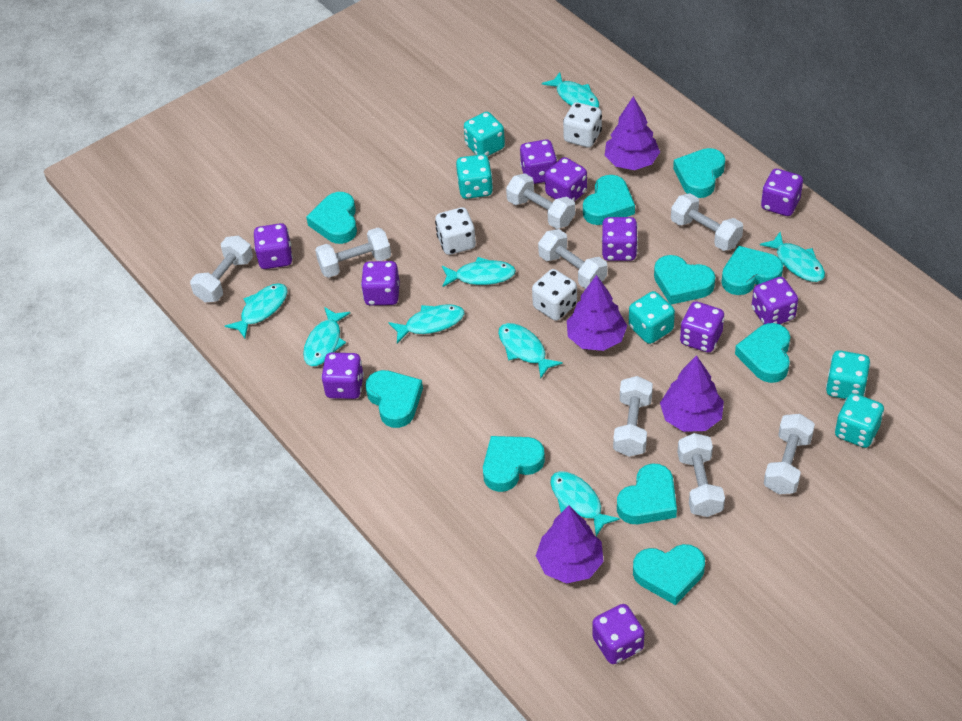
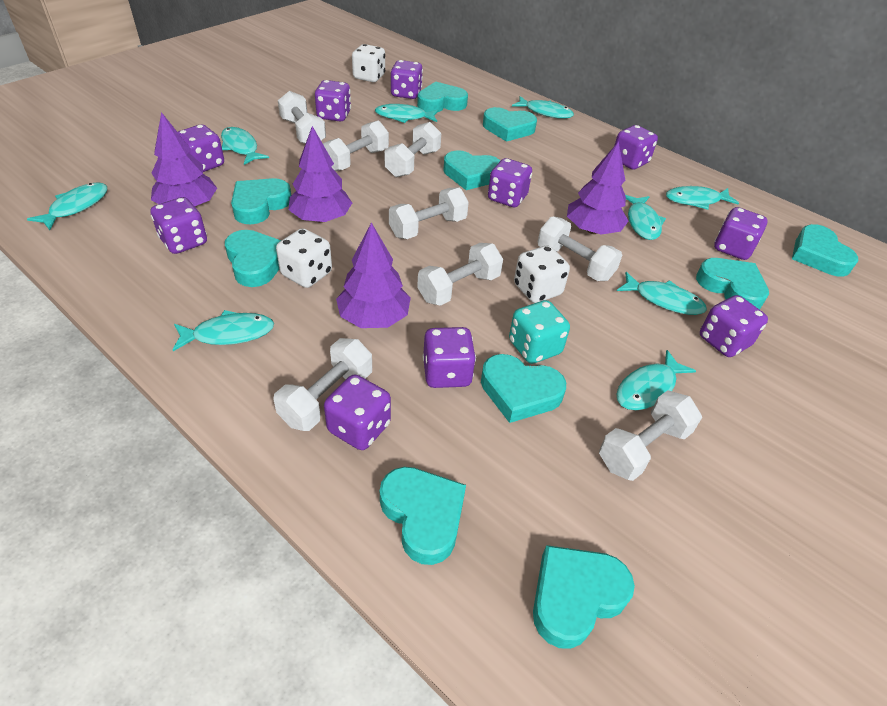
turquoise dice: 5 -> 1
turquoise fish: 8 -> 9

